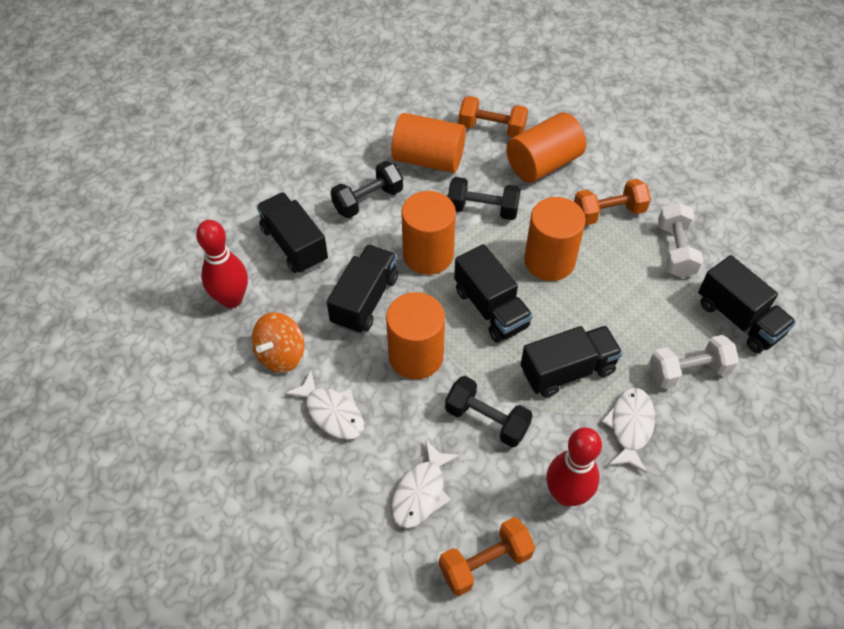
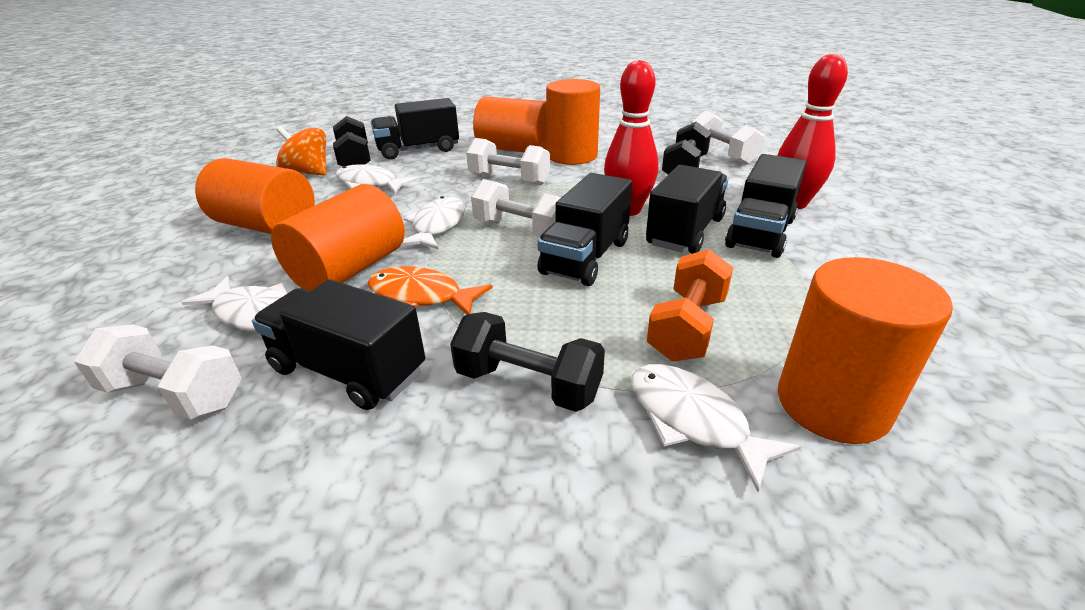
orange dumbbell: 3 -> 1
orange fish: 0 -> 1
white dumbbell: 2 -> 4
white fish: 3 -> 4

